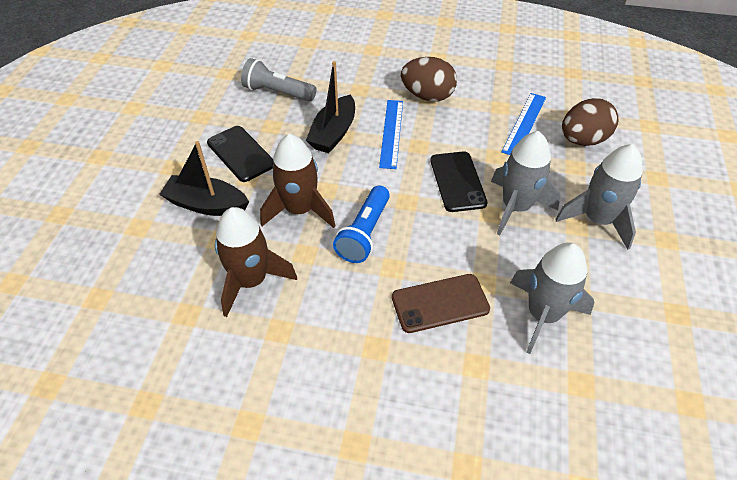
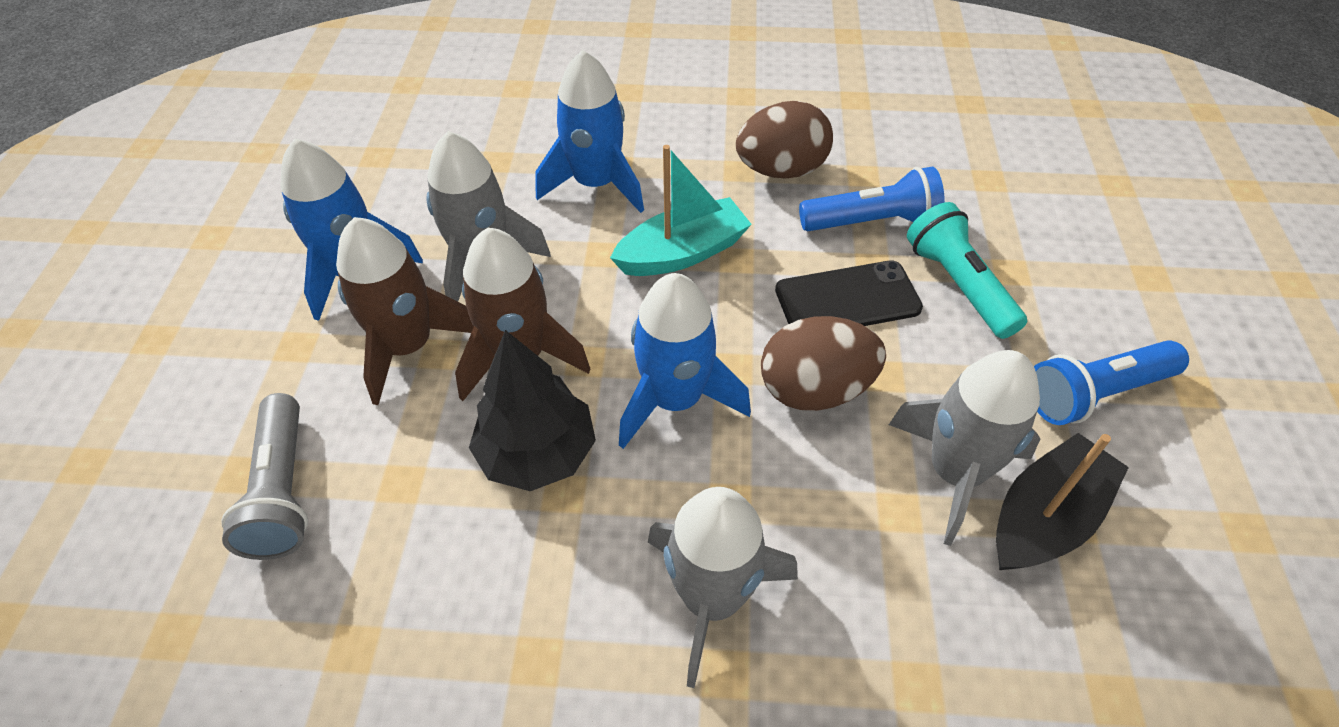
black boat: 2 -> 1
black phone: 2 -> 1
black tree: 0 -> 1
blue flashlight: 1 -> 2
blue rocket: 0 -> 3
blue ruler: 2 -> 0
brown phone: 1 -> 0
turquoise boat: 0 -> 1
turquoise flashlight: 0 -> 1

